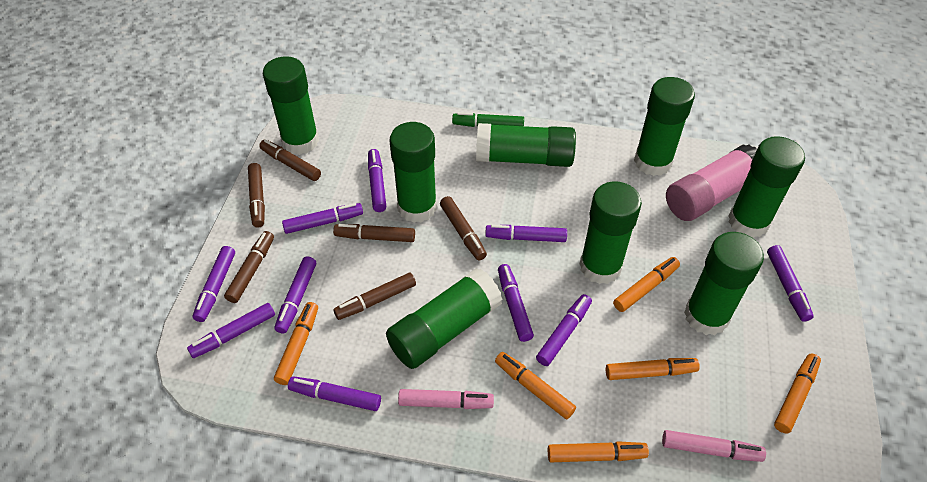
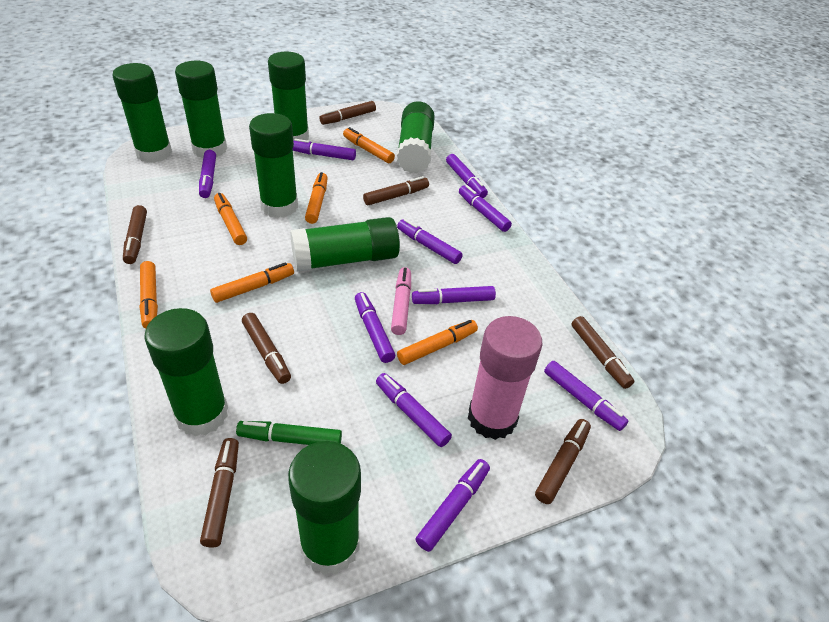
brown marker: 6 -> 7
pink marker: 2 -> 1

